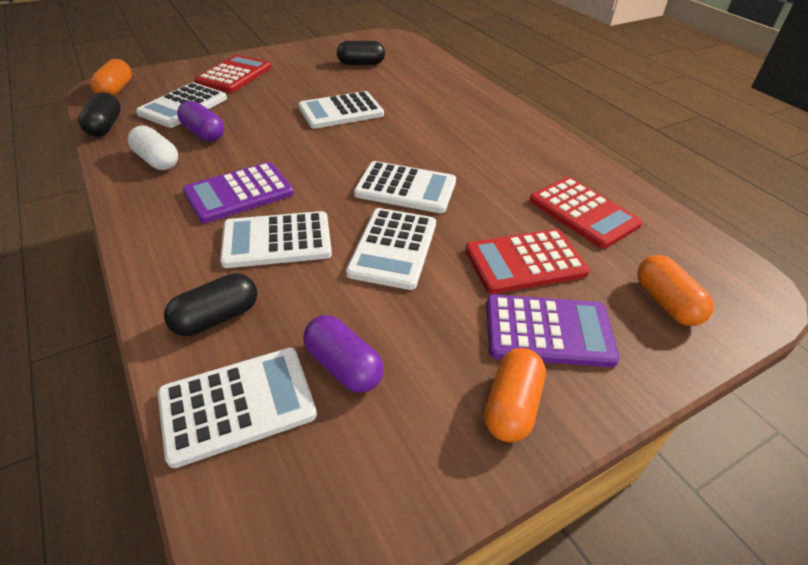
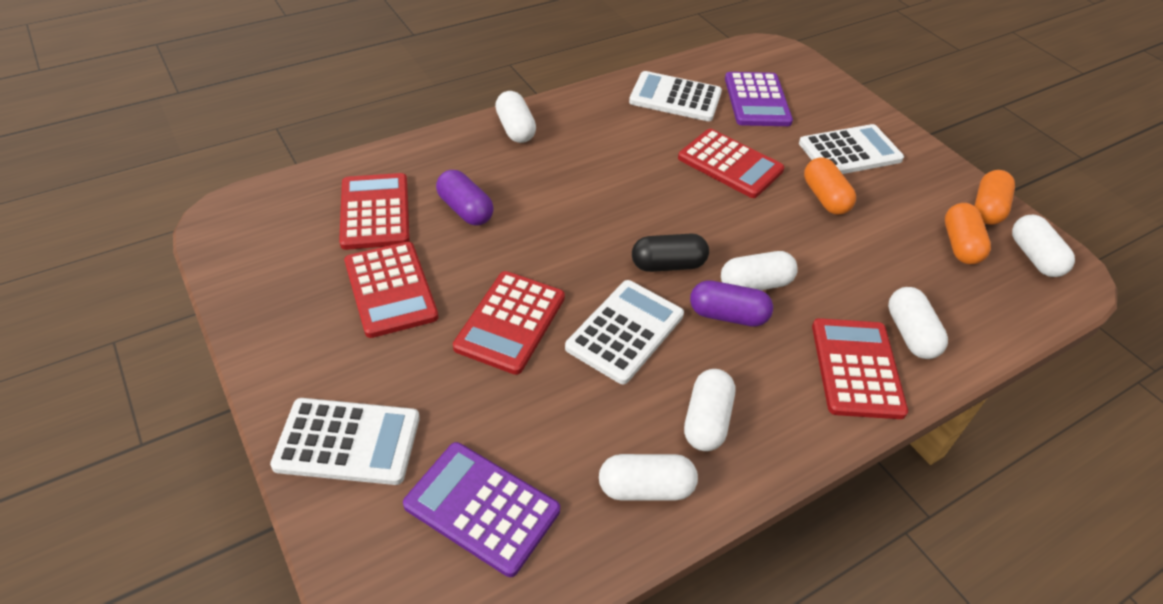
black capsule: 3 -> 1
red calculator: 3 -> 5
white calculator: 6 -> 4
white capsule: 1 -> 6

